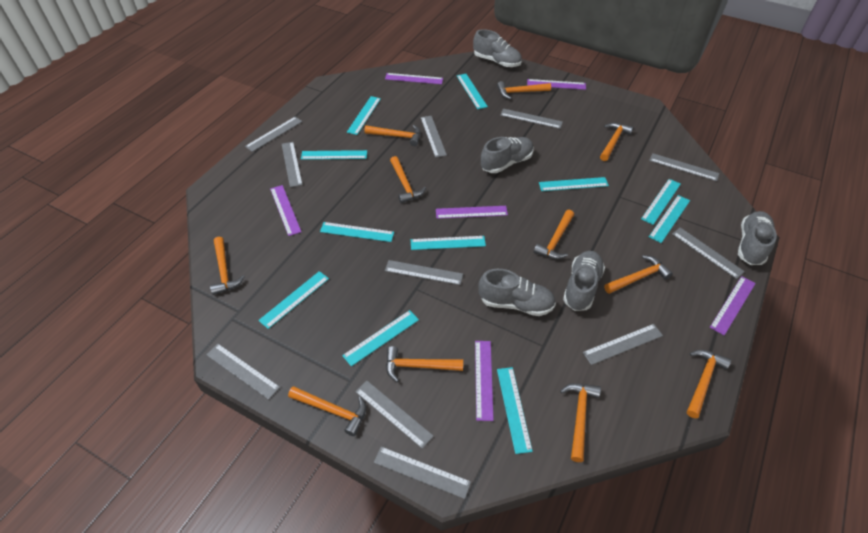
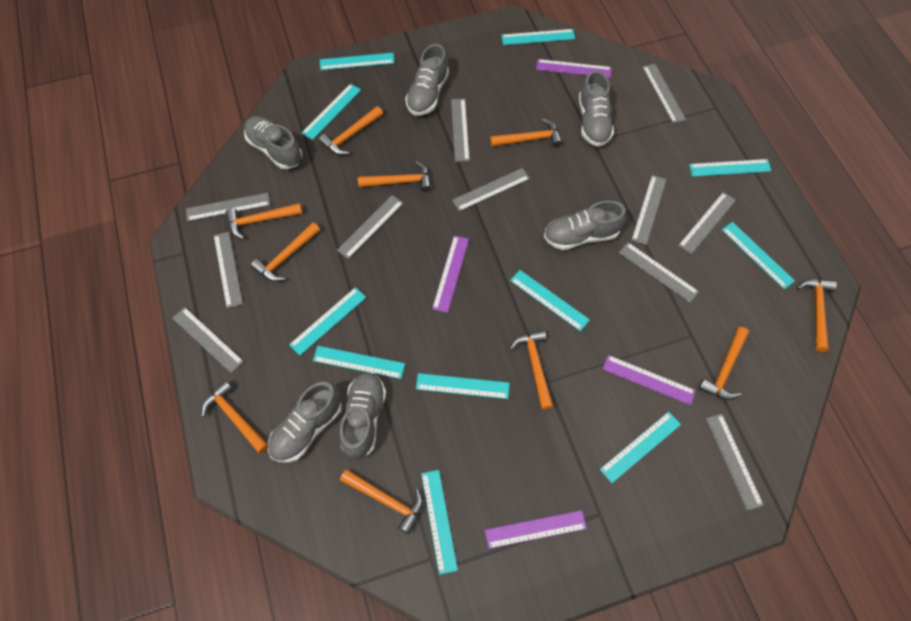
grey shoe: 5 -> 6
orange hammer: 11 -> 10
purple ruler: 6 -> 4

